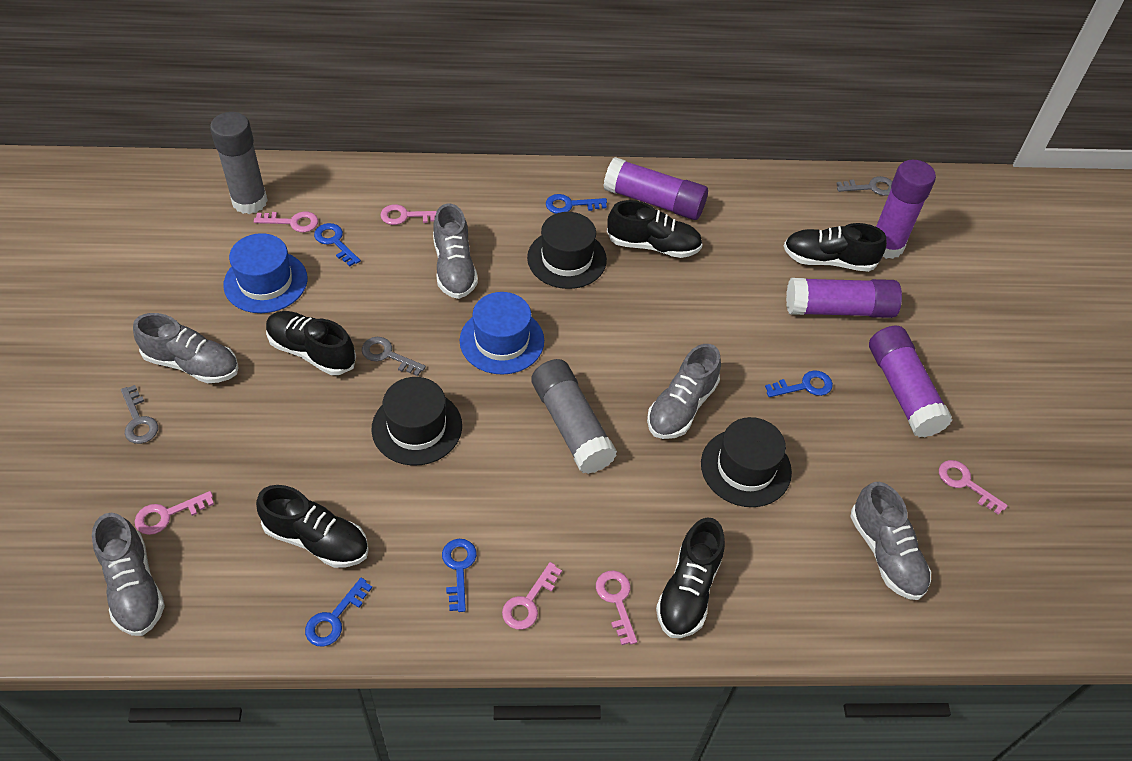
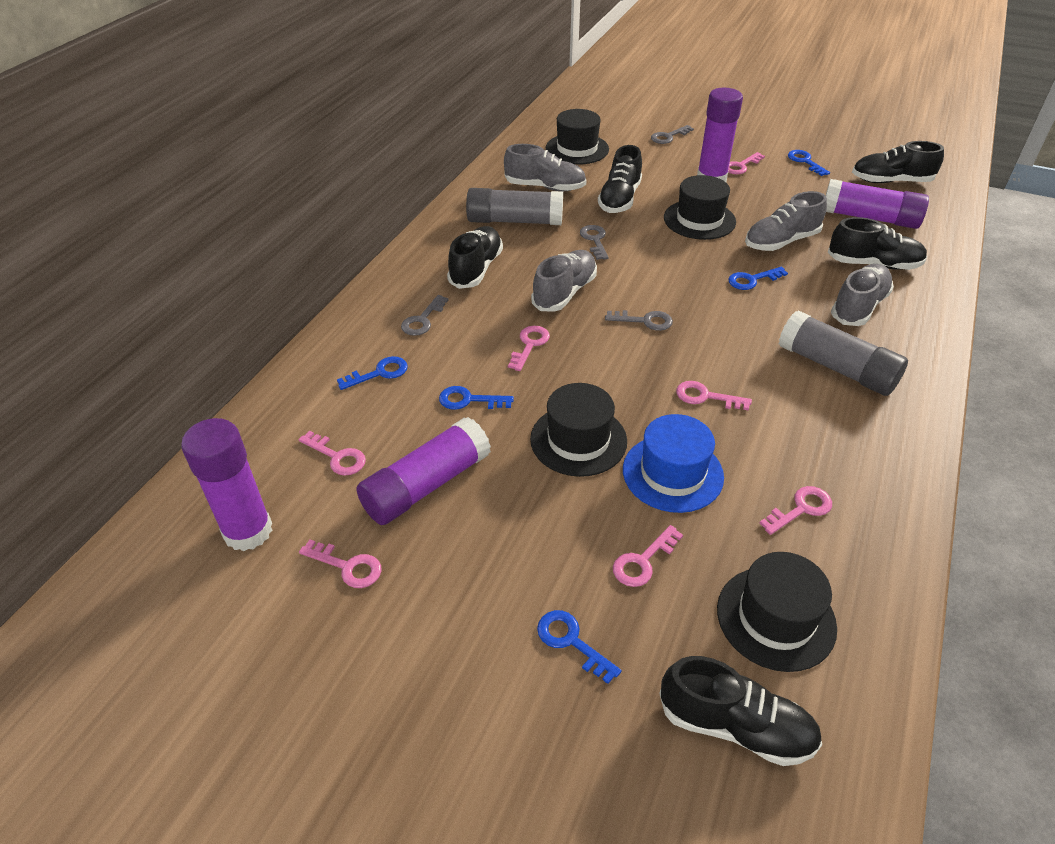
black hat: 3 -> 4
blue hat: 2 -> 1
grey key: 3 -> 4
grey shoe: 5 -> 4
pink key: 6 -> 7

